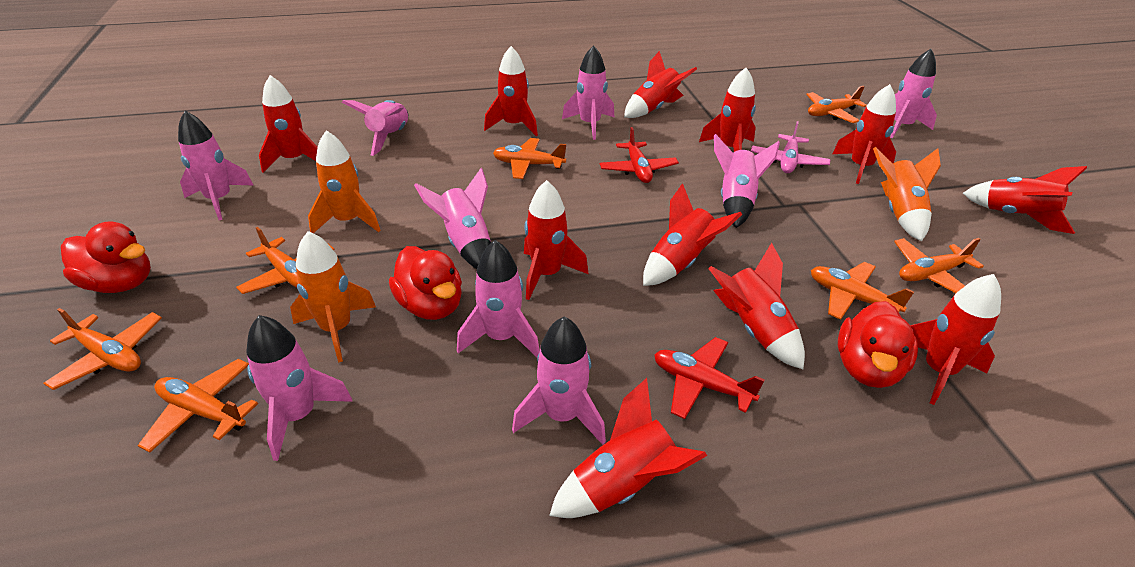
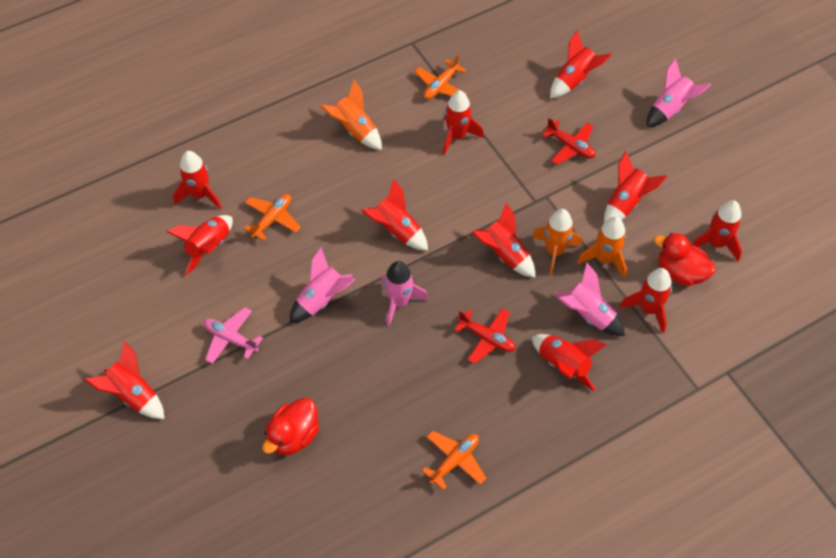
orange plane: 7 -> 3
pink rocket: 9 -> 4
red duck: 3 -> 2

